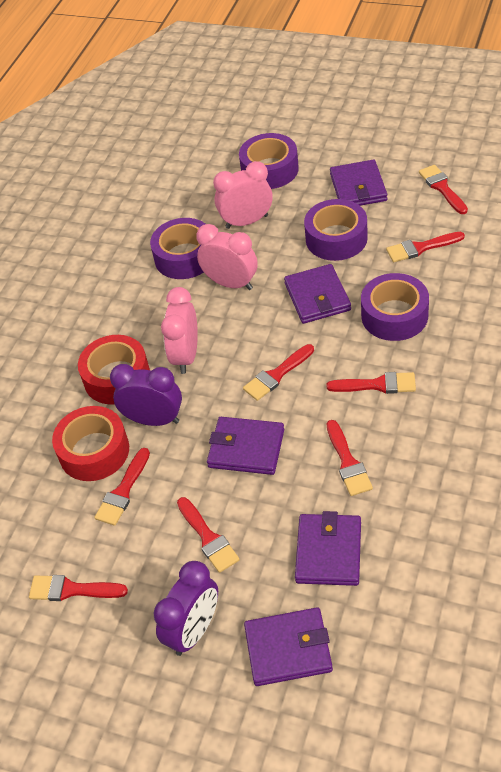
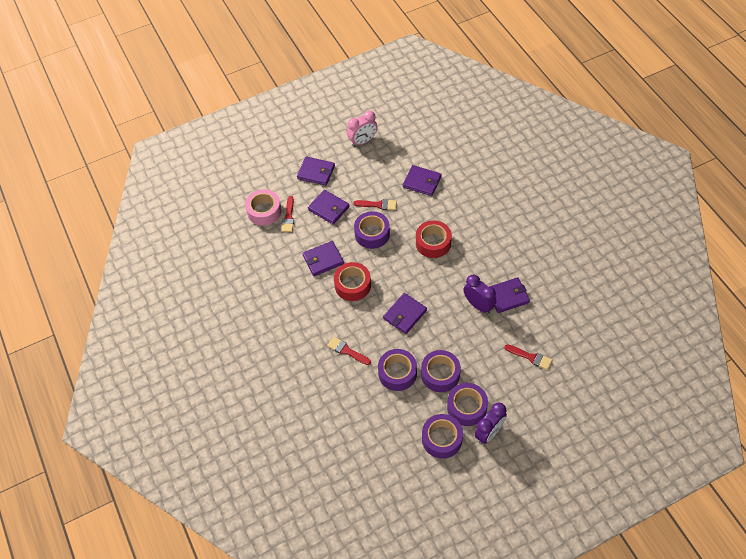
pink clock: 3 -> 1
pink tape: 0 -> 1
purple tape: 4 -> 5
purple wallet: 5 -> 6
red brush: 8 -> 4

